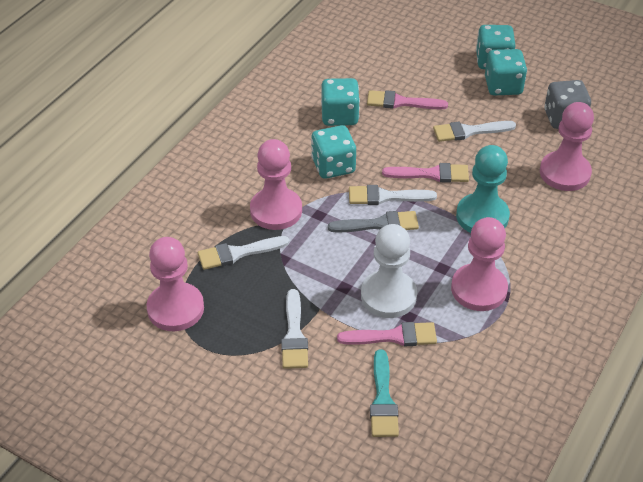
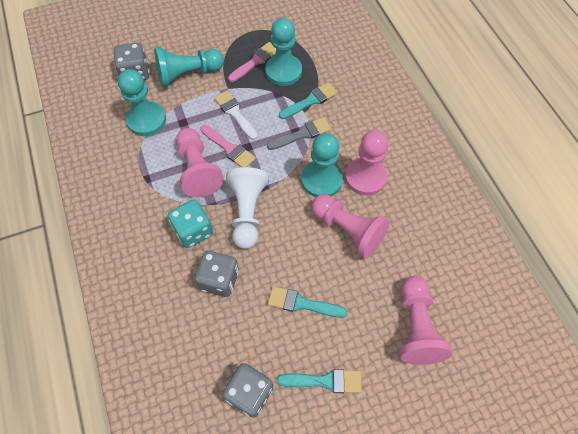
grey dice: 1 -> 3
pink brush: 3 -> 2
turquoise brush: 1 -> 3
turquoise dice: 4 -> 1
turquoise pawn: 1 -> 4
white brush: 4 -> 1

